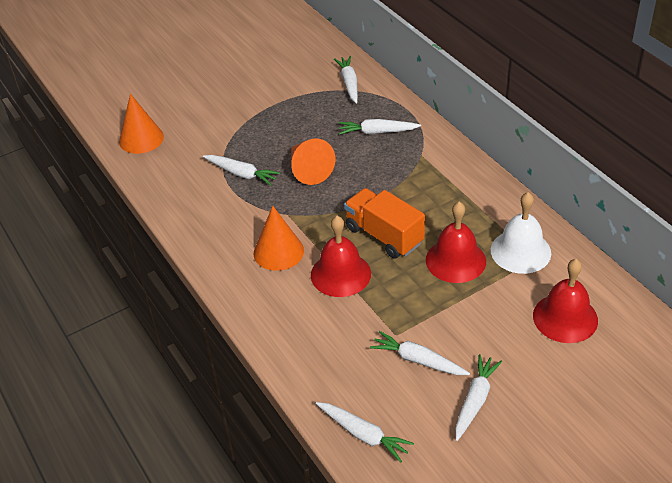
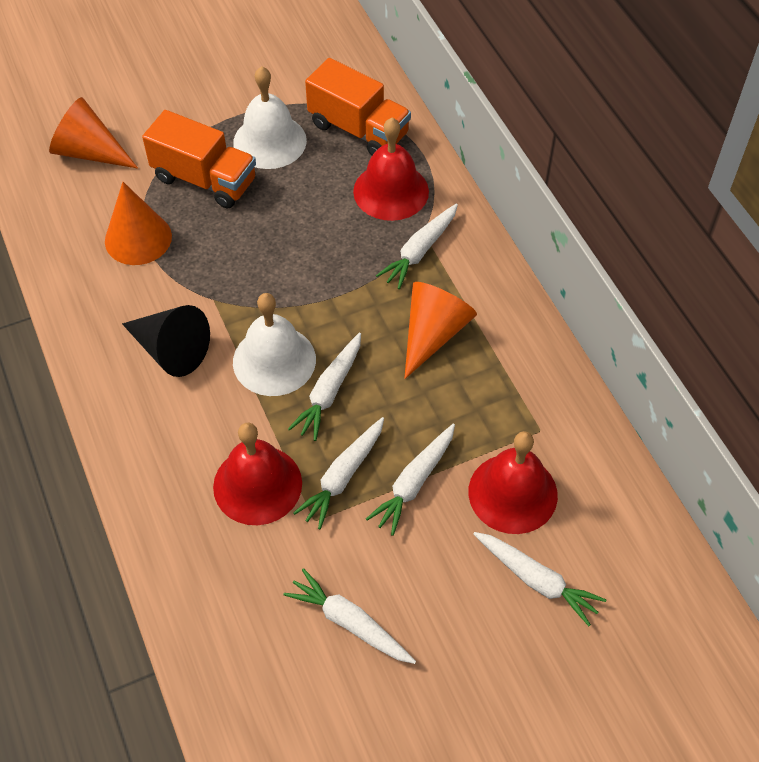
black cone: 0 -> 1
orange truck: 1 -> 2
white bell: 1 -> 2

